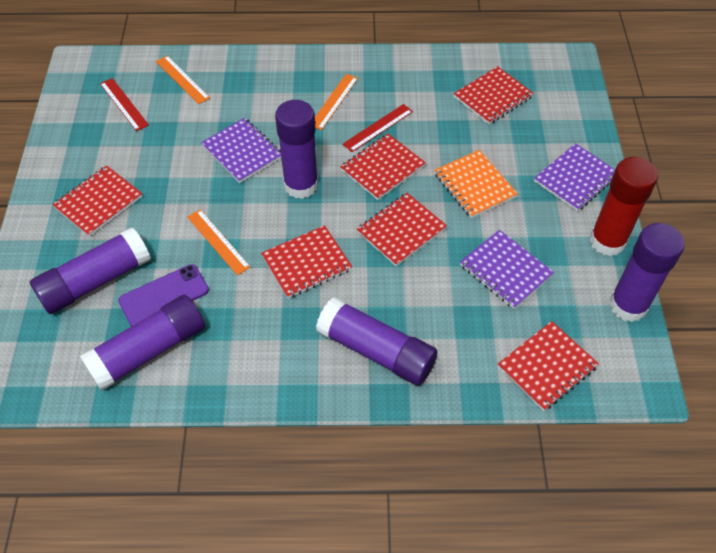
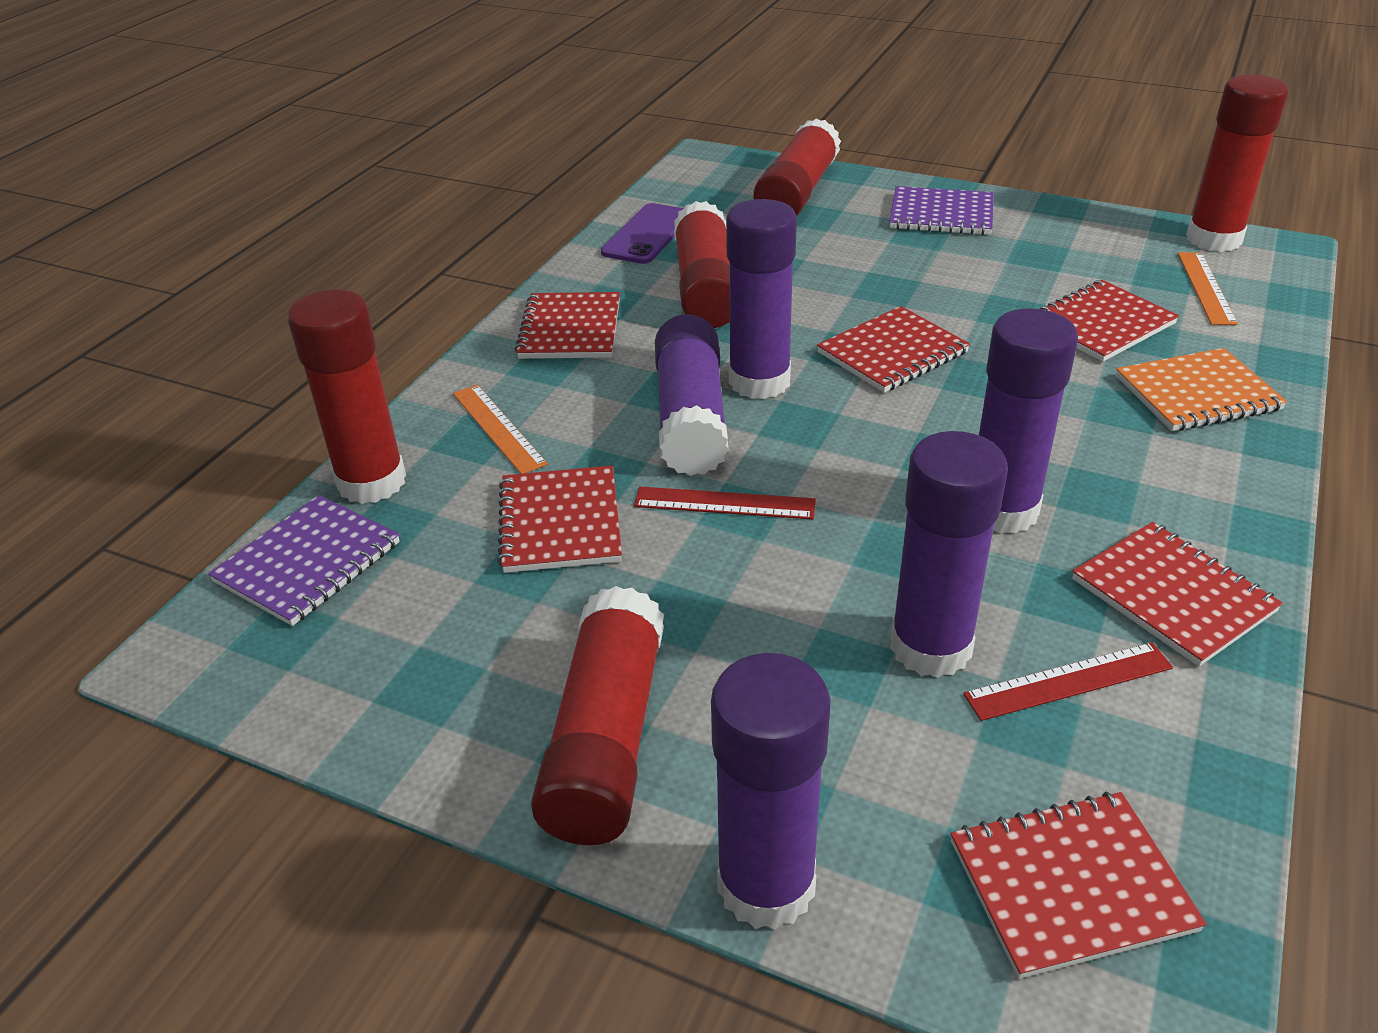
orange ruler: 3 -> 2
purple notebook: 3 -> 2
red glue stick: 1 -> 5

